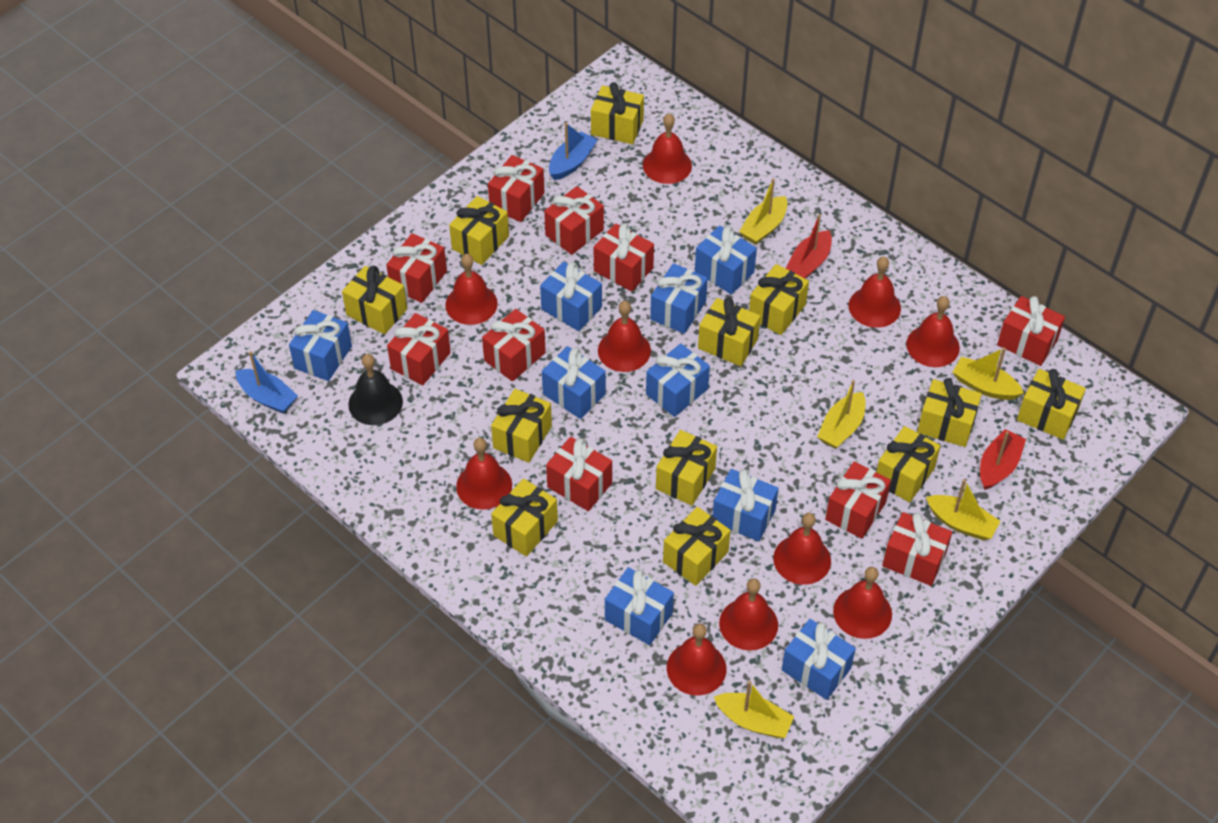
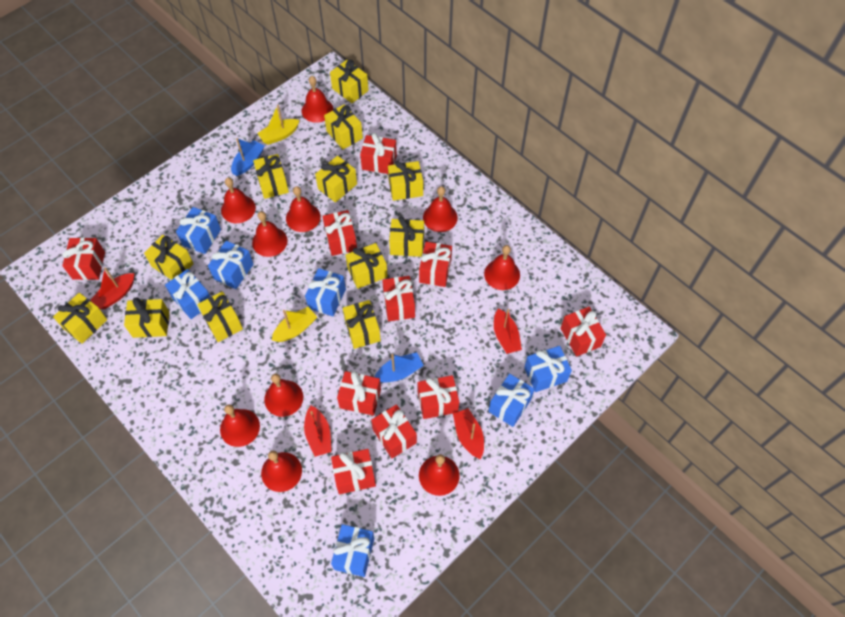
black bell: 1 -> 0
blue gift: 9 -> 7
red boat: 2 -> 4
yellow boat: 5 -> 2

